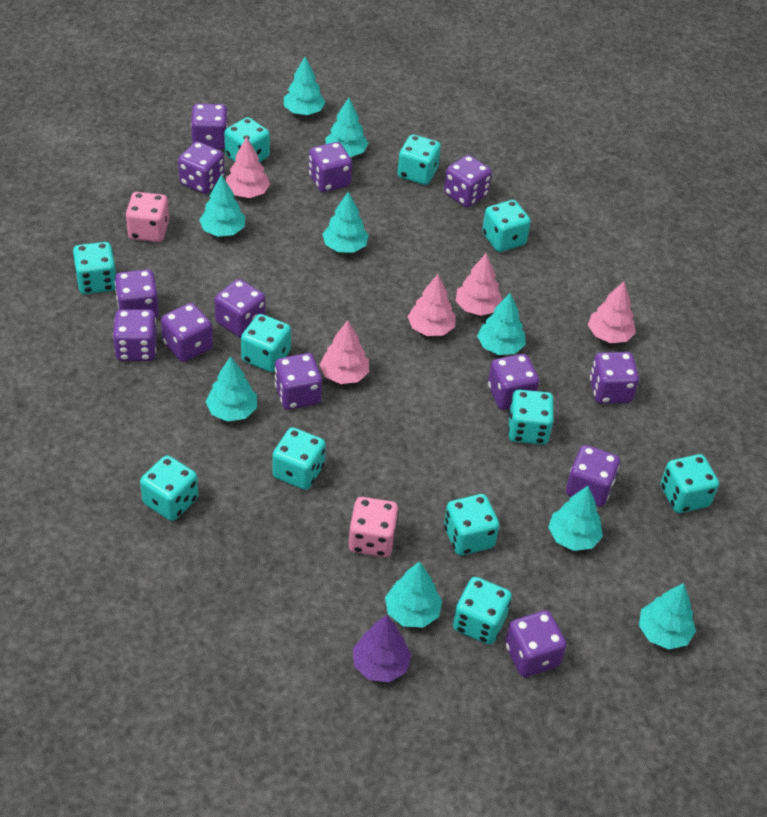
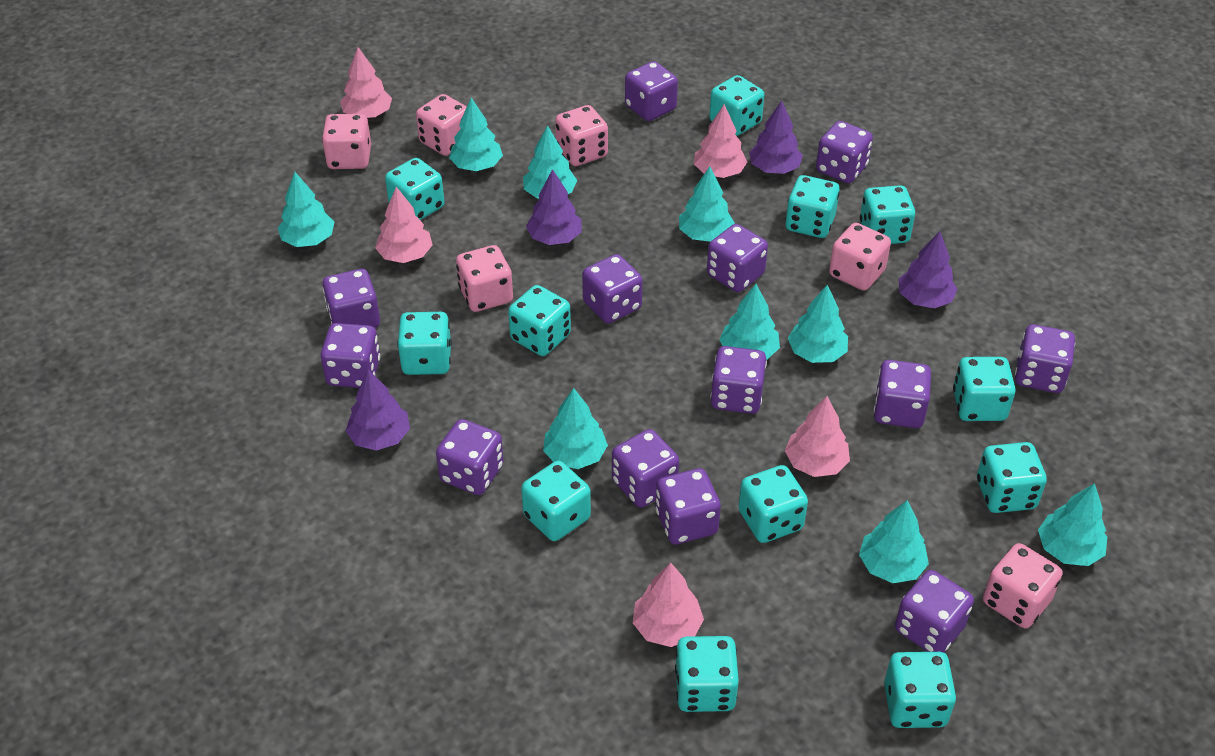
pink dice: 2 -> 6
purple tree: 1 -> 4
turquoise dice: 11 -> 12

